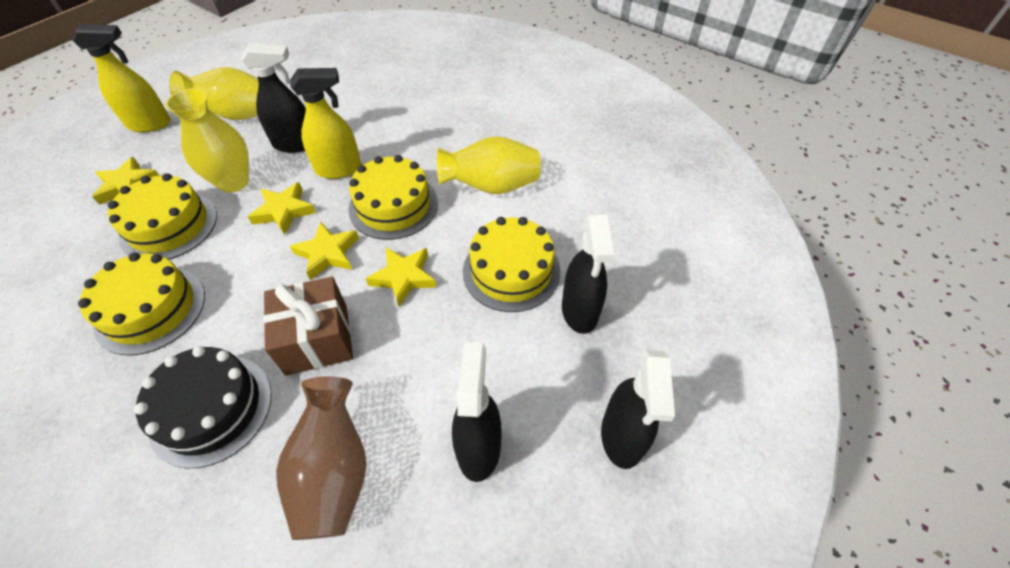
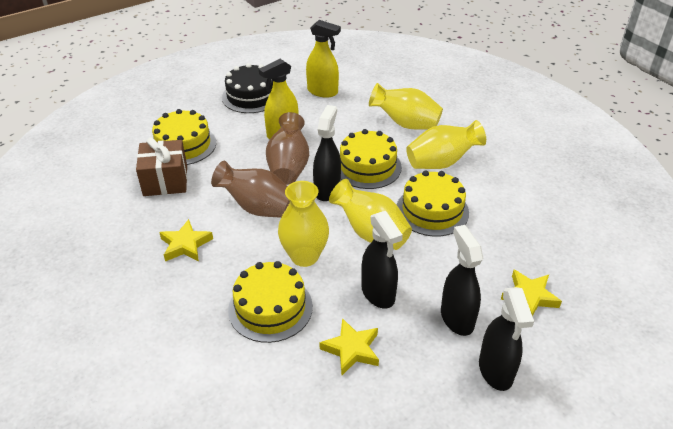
brown vase: 1 -> 2
yellow star: 4 -> 3
yellow vase: 3 -> 4

